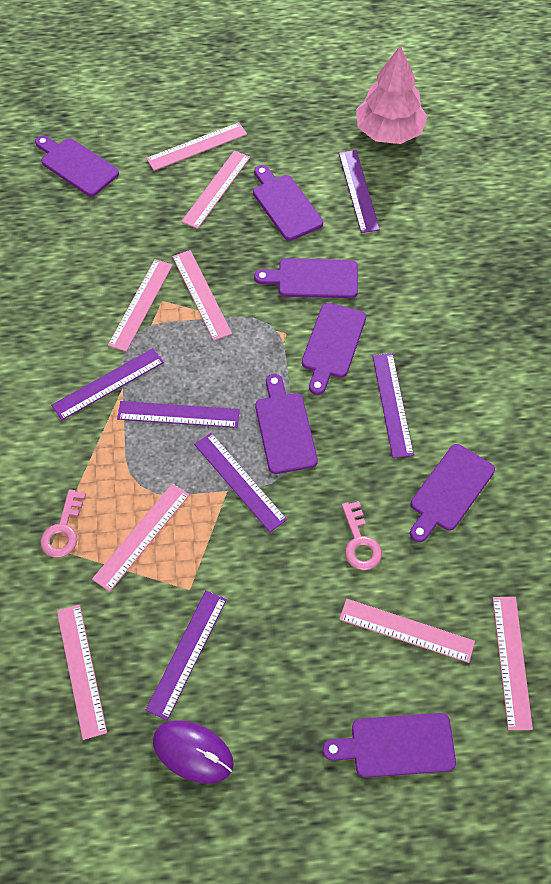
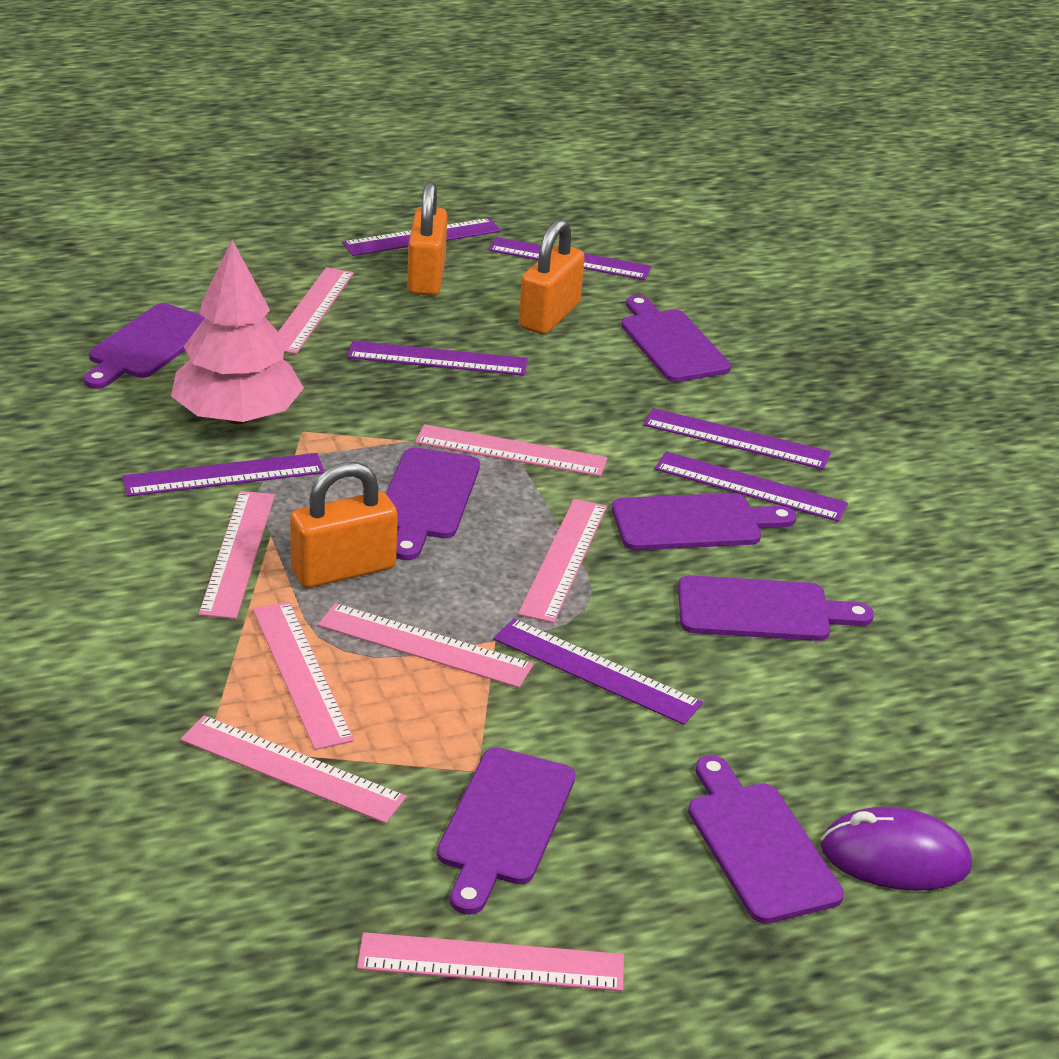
orange padlock: 0 -> 3
pink key: 2 -> 0
purple ruler: 6 -> 7

